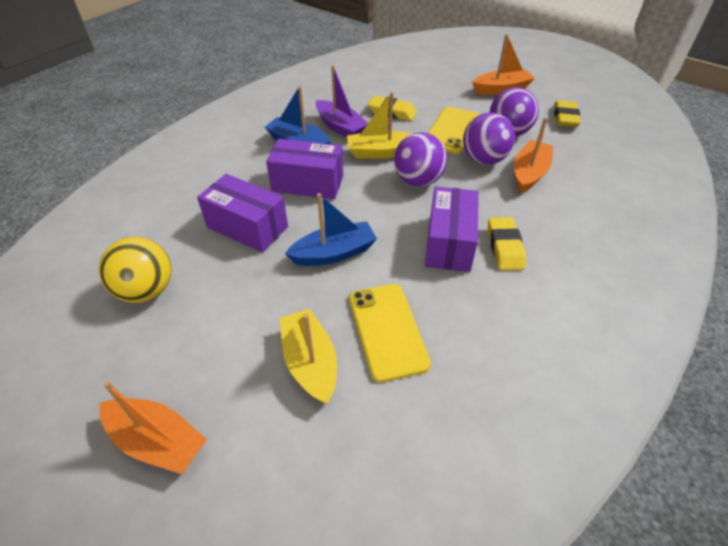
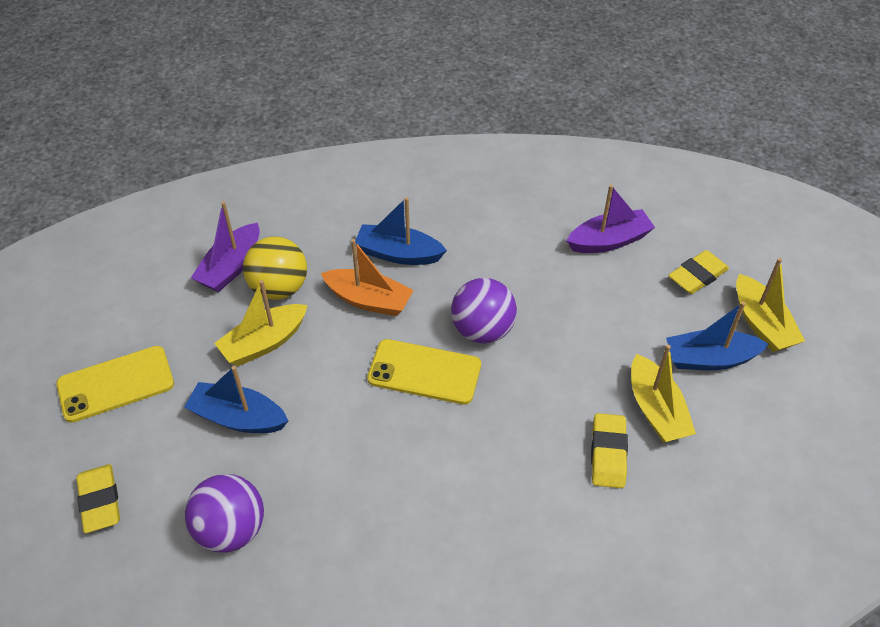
blue boat: 2 -> 3
orange boat: 3 -> 1
purple ball: 3 -> 2
purple boat: 1 -> 2
purple box: 3 -> 0
yellow boat: 2 -> 3

